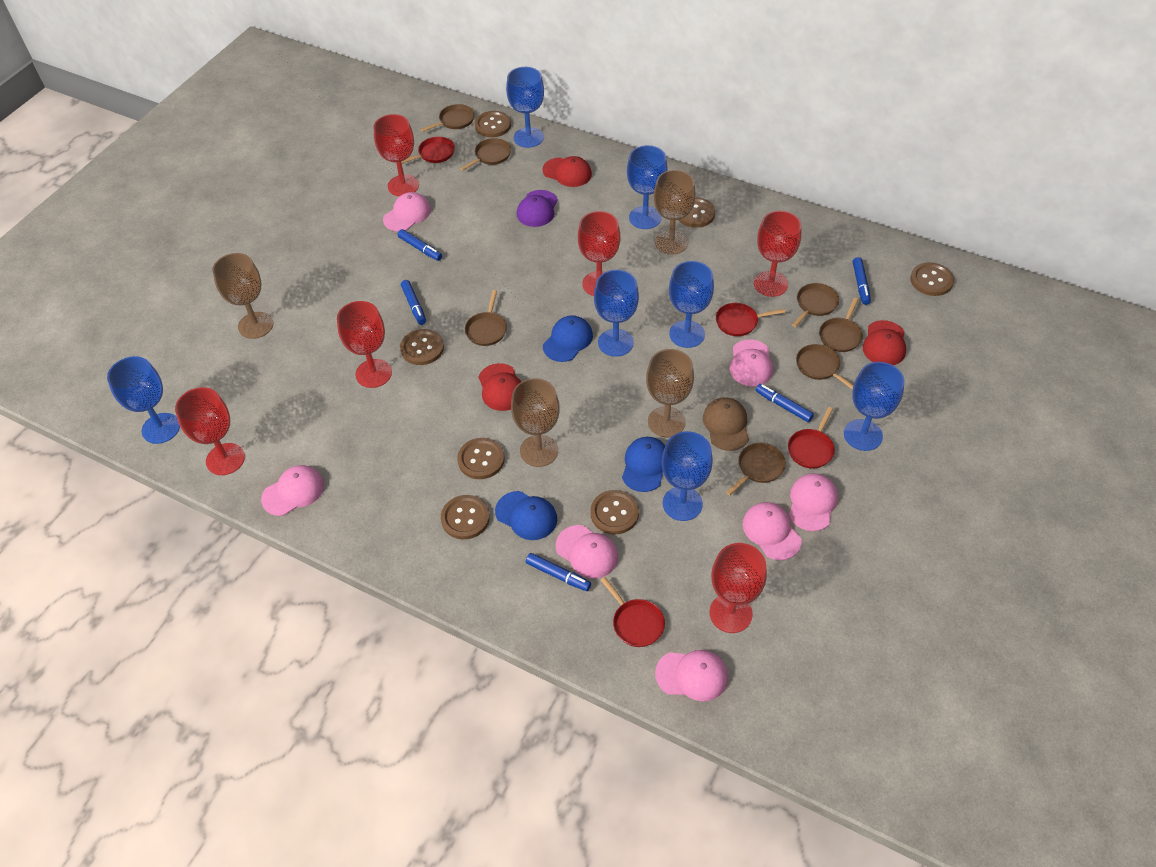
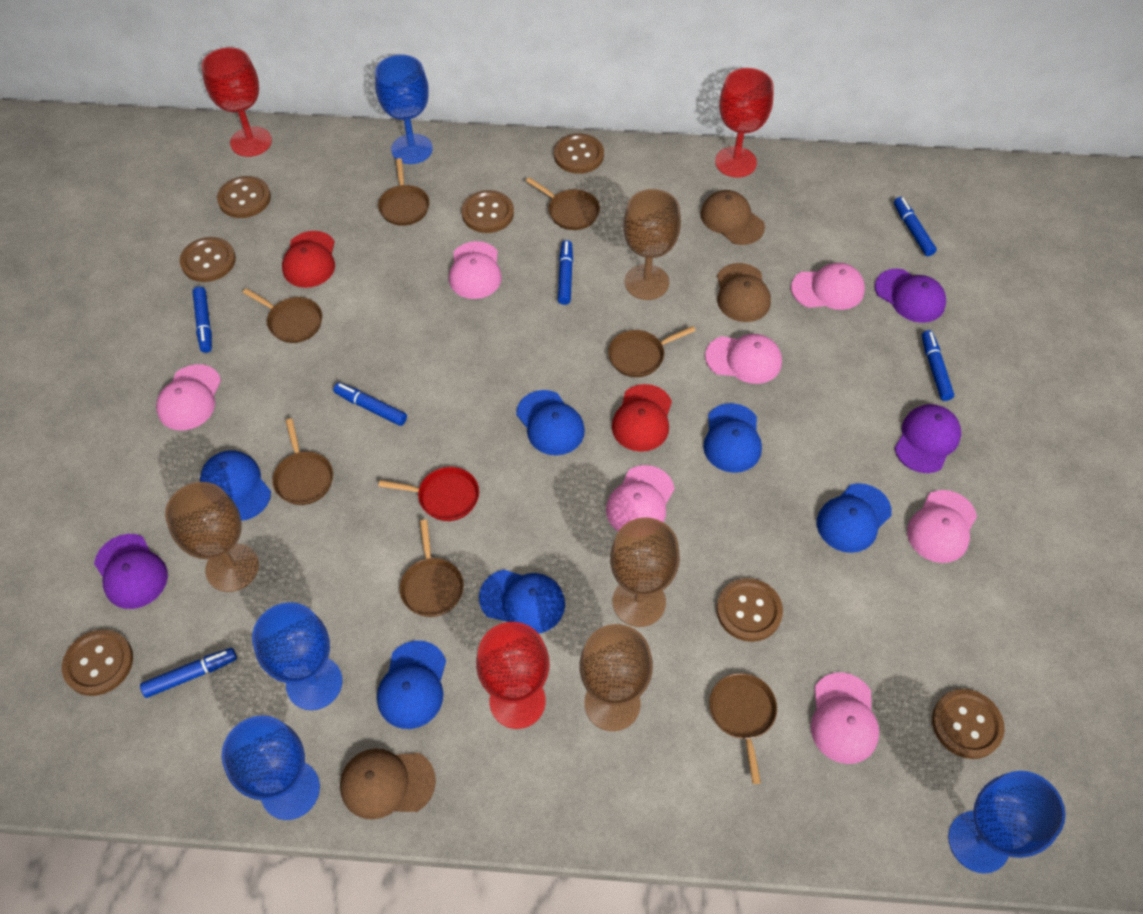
blue cap: 3 -> 6
blue goblet: 7 -> 4
blue marker: 5 -> 6
brown cap: 1 -> 3
purple cap: 1 -> 3
red cap: 3 -> 2
red goblet: 6 -> 3
red pan: 4 -> 1

